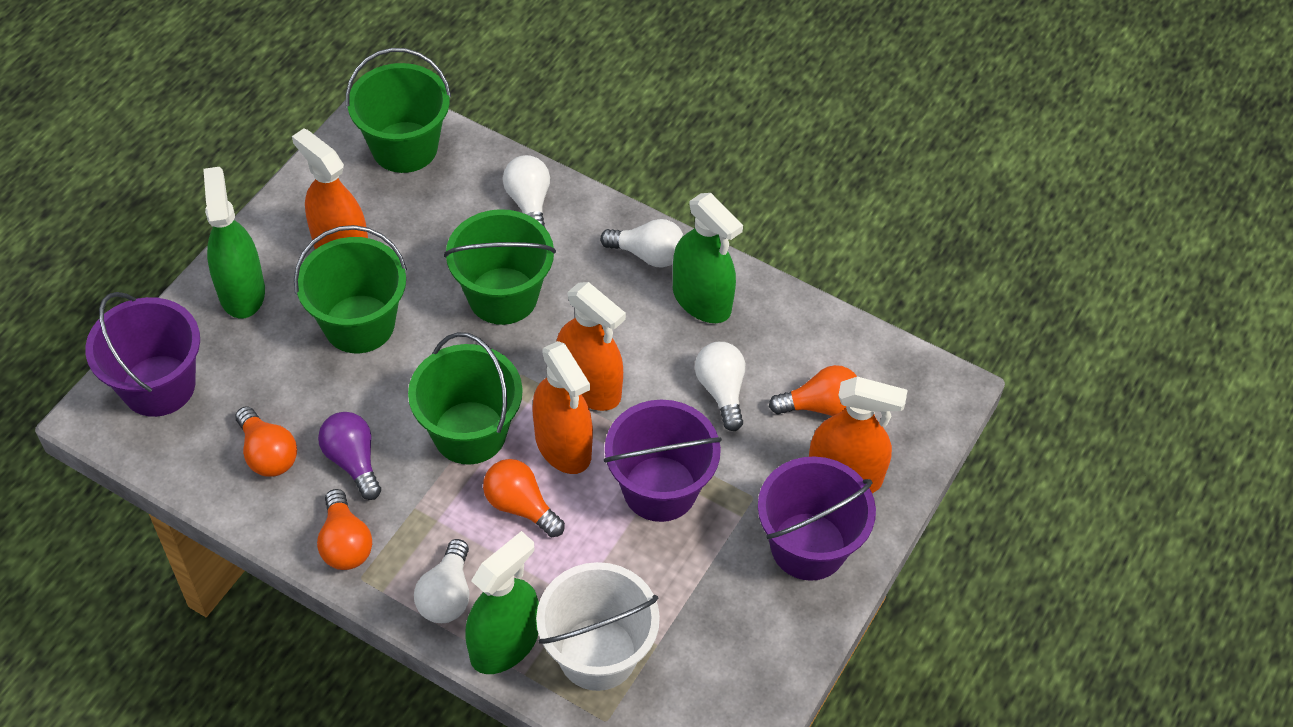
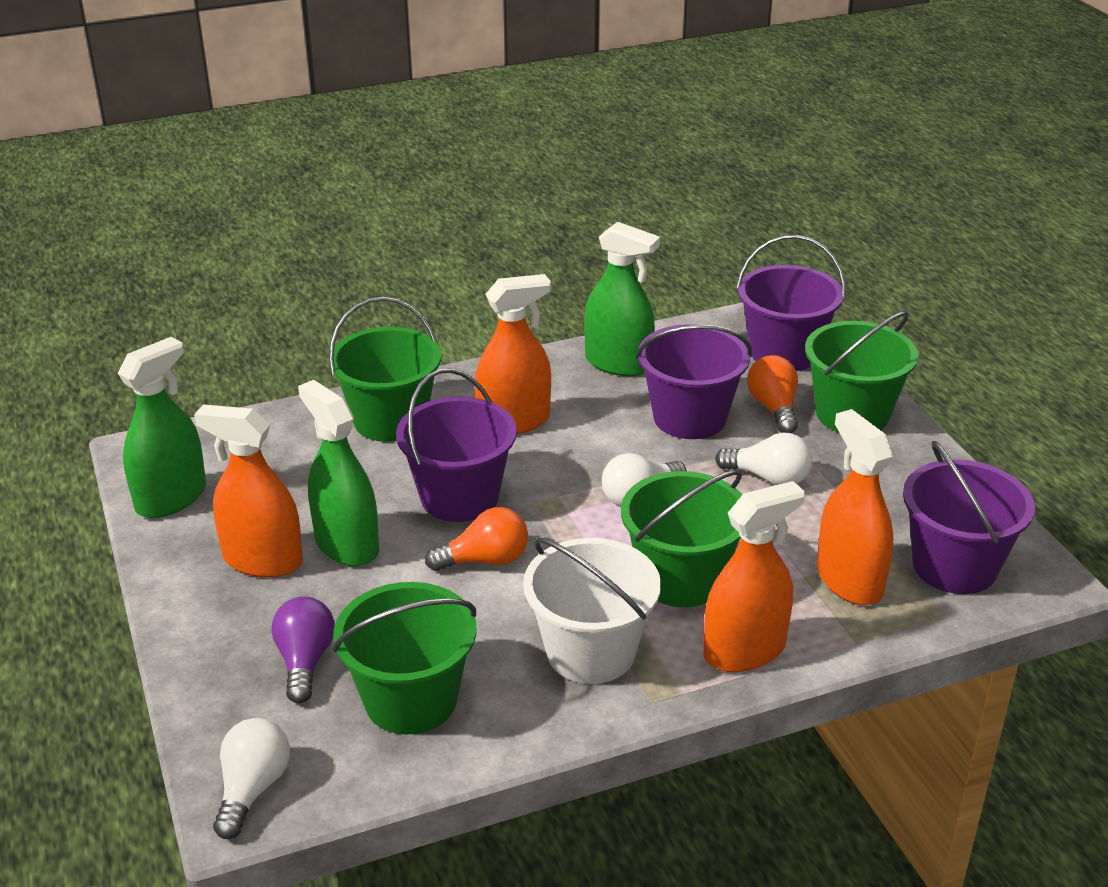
orange light bulb: 4 -> 2
purple bucket: 3 -> 4
white light bulb: 4 -> 3

